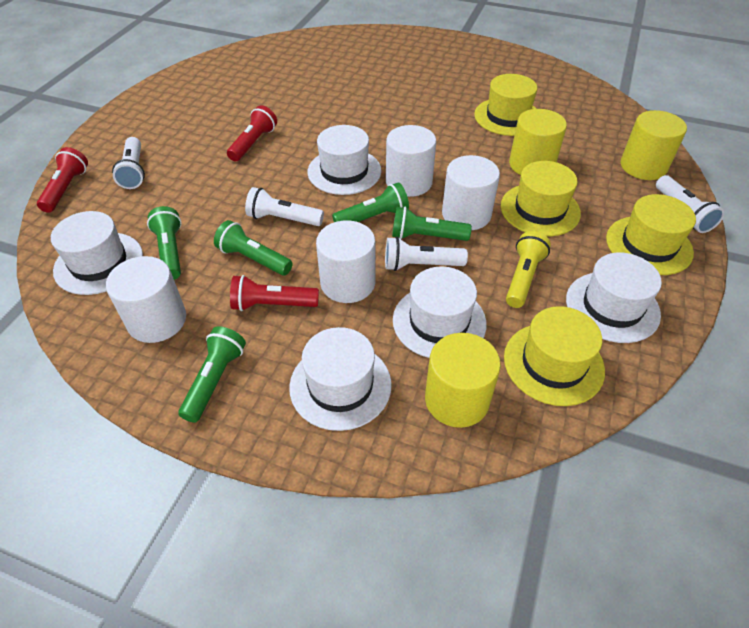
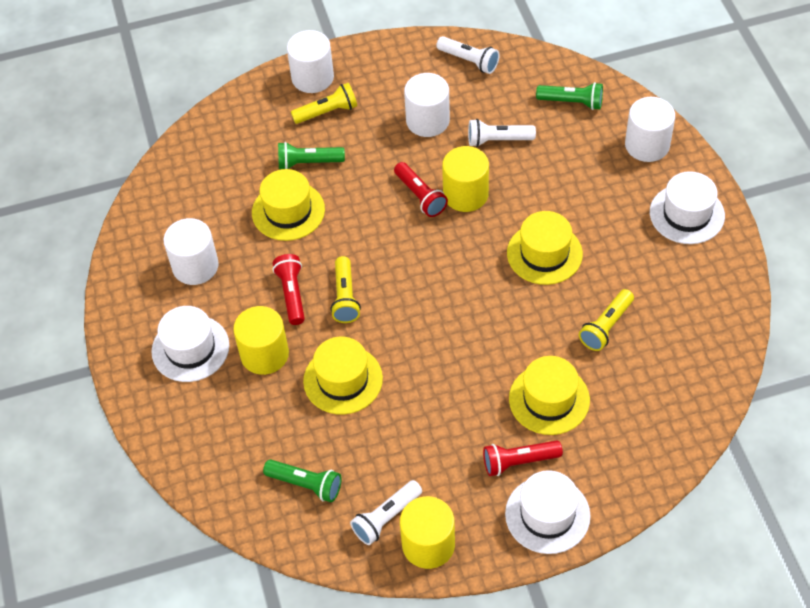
green flashlight: 5 -> 3
white flashlight: 4 -> 3
white hat: 5 -> 3
yellow flashlight: 1 -> 3

